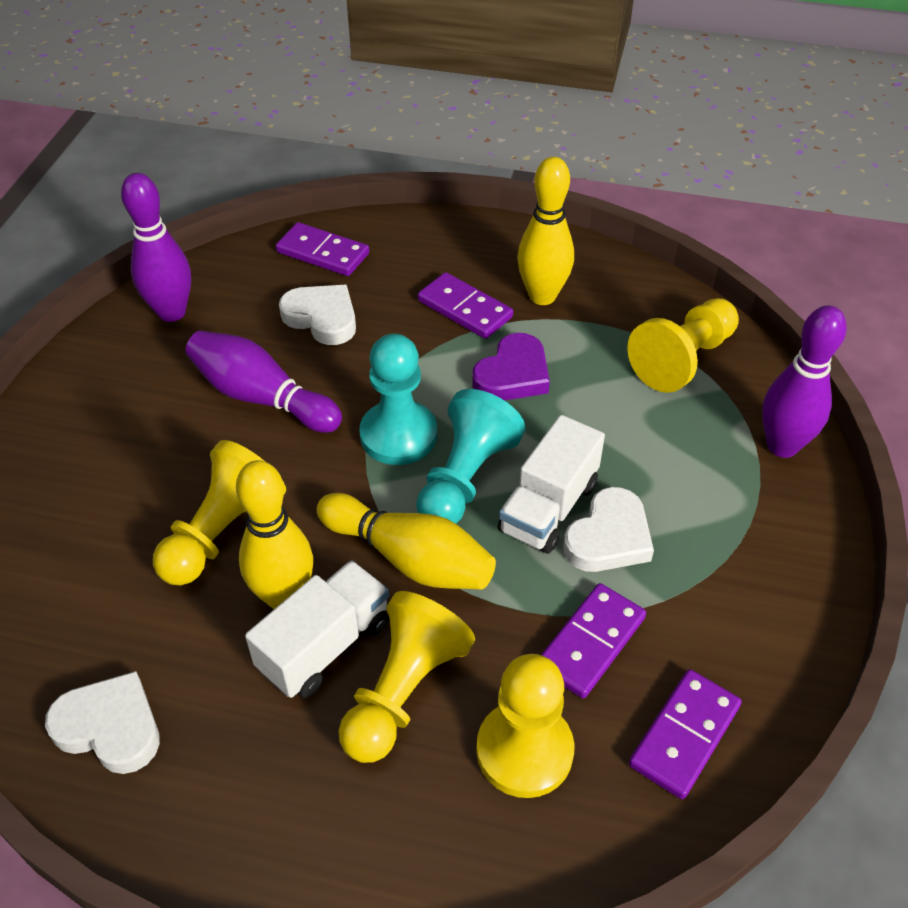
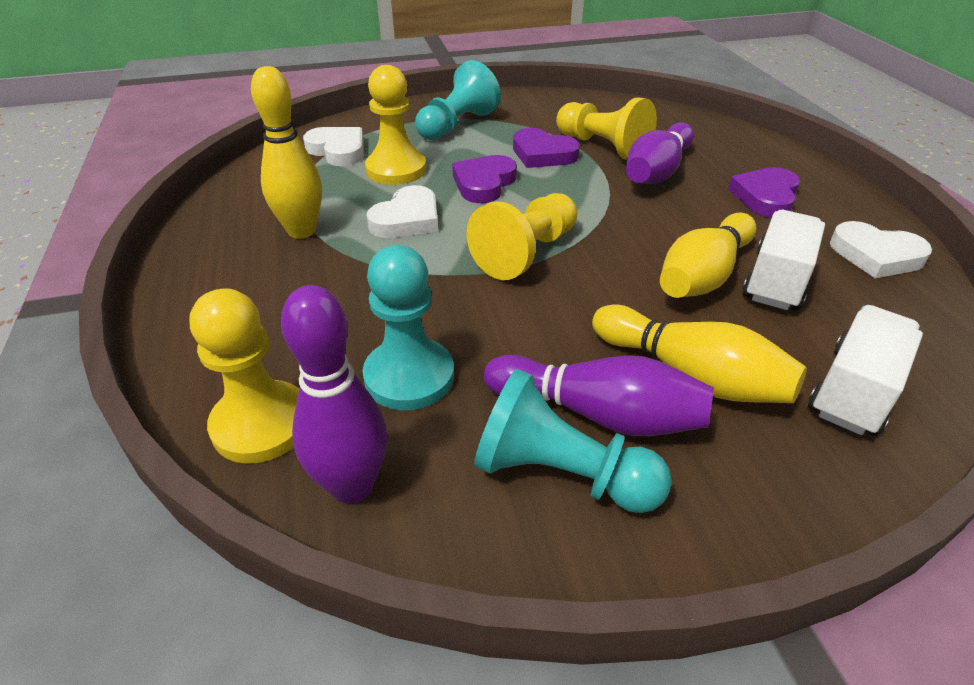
purple domino: 4 -> 0
purple heart: 1 -> 3
turquoise pawn: 2 -> 3

